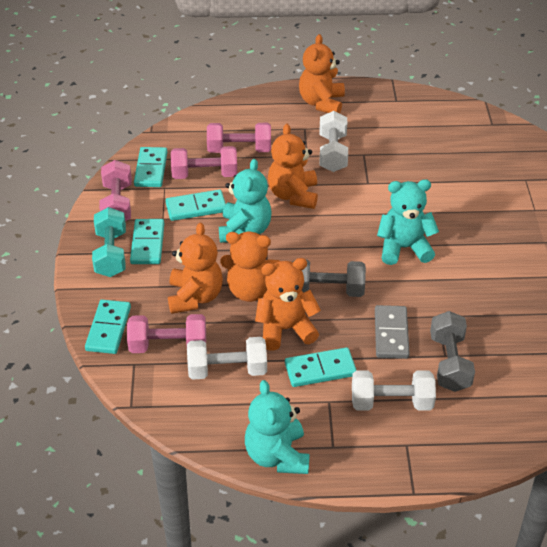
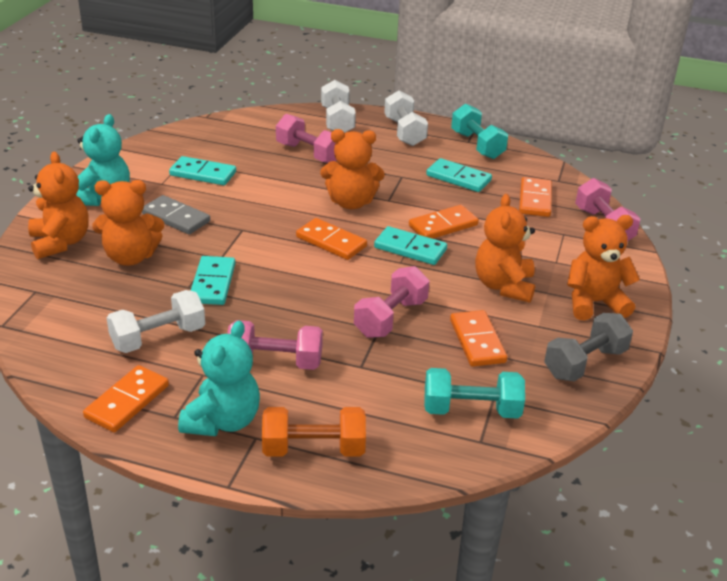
grey dumbbell: 2 -> 1
orange domino: 0 -> 5
orange dumbbell: 0 -> 1
turquoise domino: 5 -> 4
turquoise dumbbell: 1 -> 2
turquoise teddy bear: 3 -> 2

